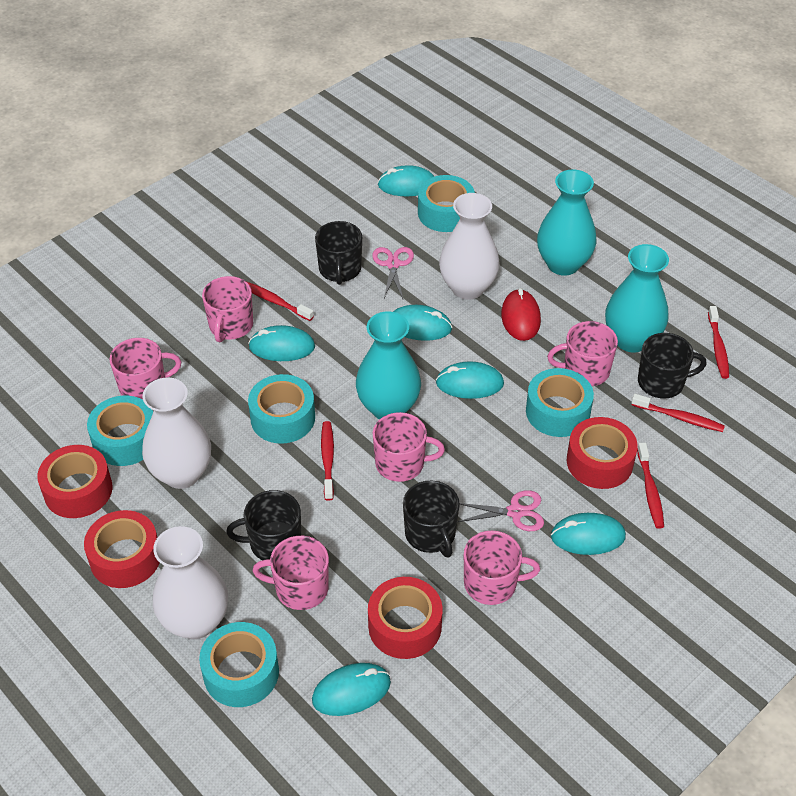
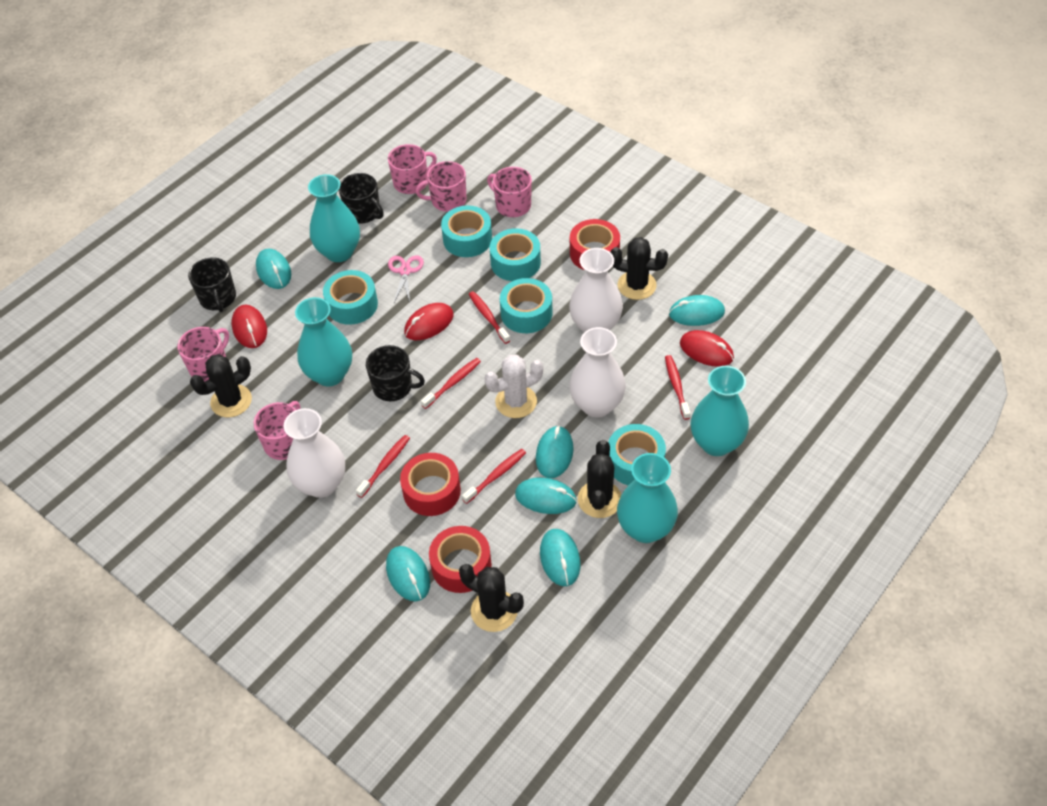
black cactus: 0 -> 4
black mug: 4 -> 3
pink mug: 6 -> 5
pink scissors: 2 -> 1
red mouse: 1 -> 3
red tape: 4 -> 3
turquoise vase: 3 -> 4
white cactus: 0 -> 1

